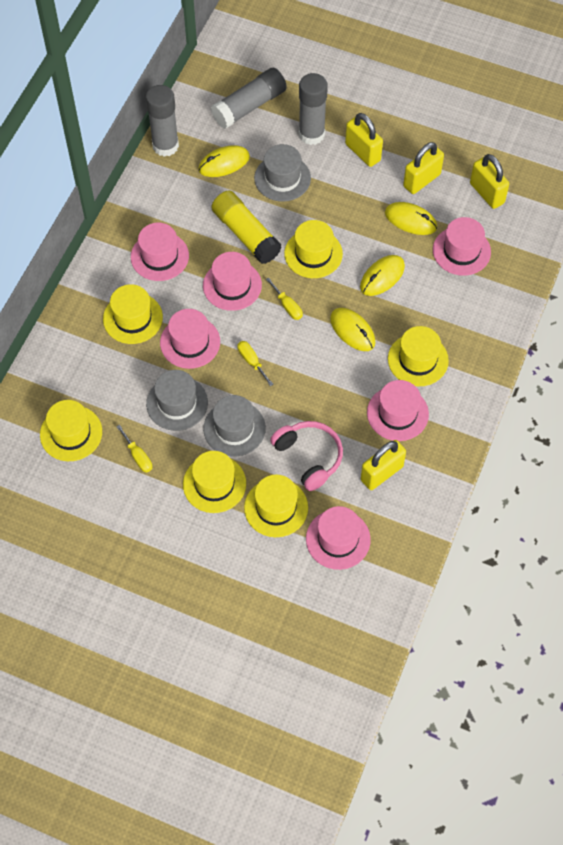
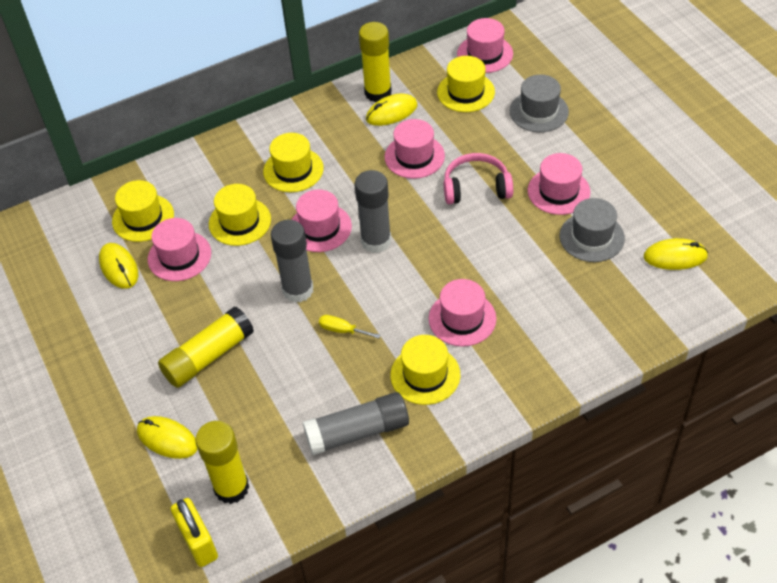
grey hat: 3 -> 2
yellow glue stick: 1 -> 3
yellow hat: 6 -> 5
yellow padlock: 4 -> 1
yellow screwdriver: 3 -> 1

